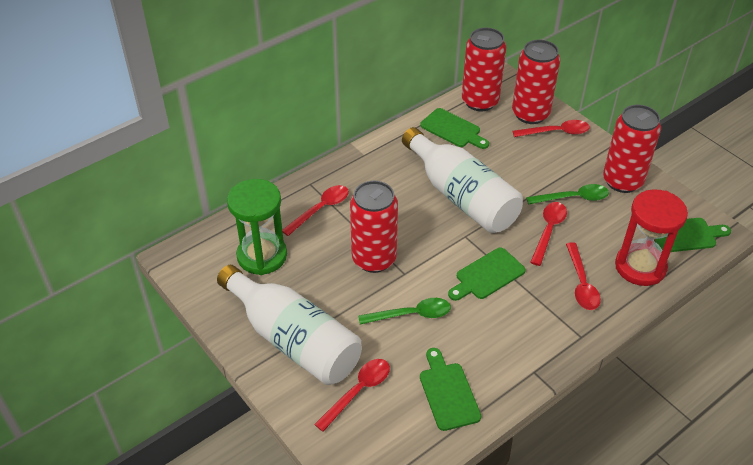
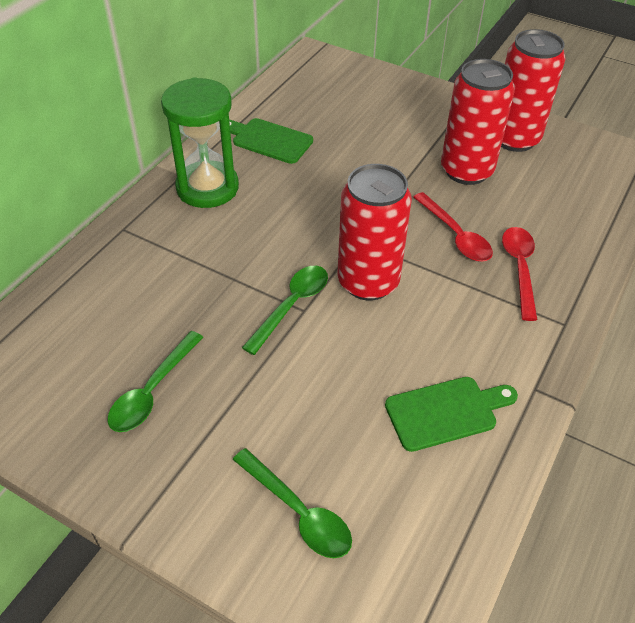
green cutting board: 4 -> 2
green spoon: 2 -> 3
red can: 4 -> 3
red hourglass: 1 -> 0
red spoon: 5 -> 2
white bottle: 2 -> 0

